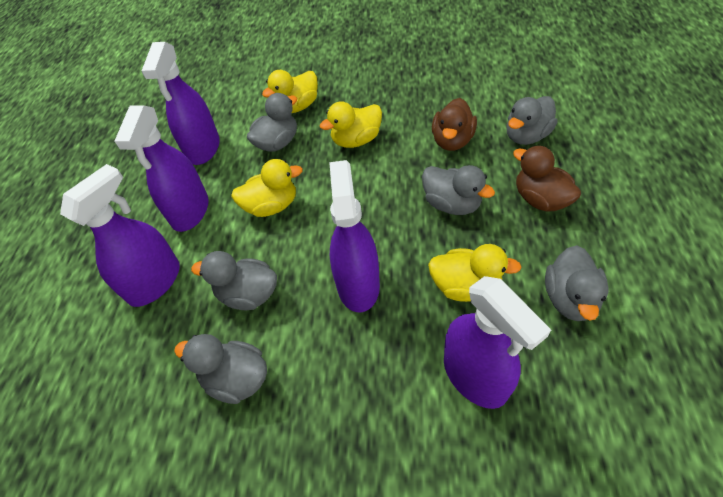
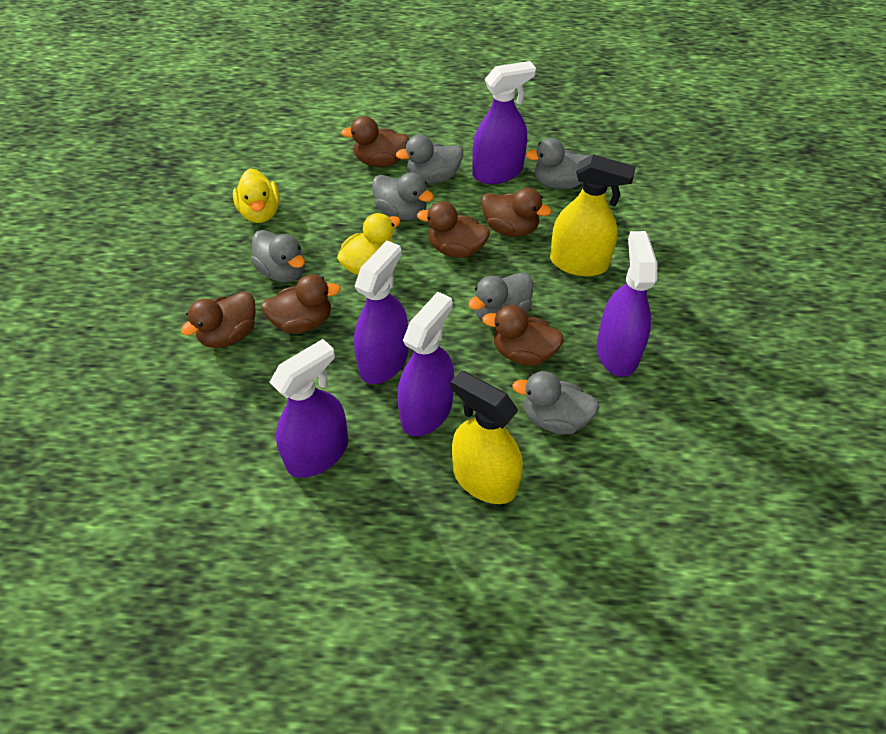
brown duck: 2 -> 6
yellow duck: 4 -> 2
yellow spray bottle: 0 -> 2

